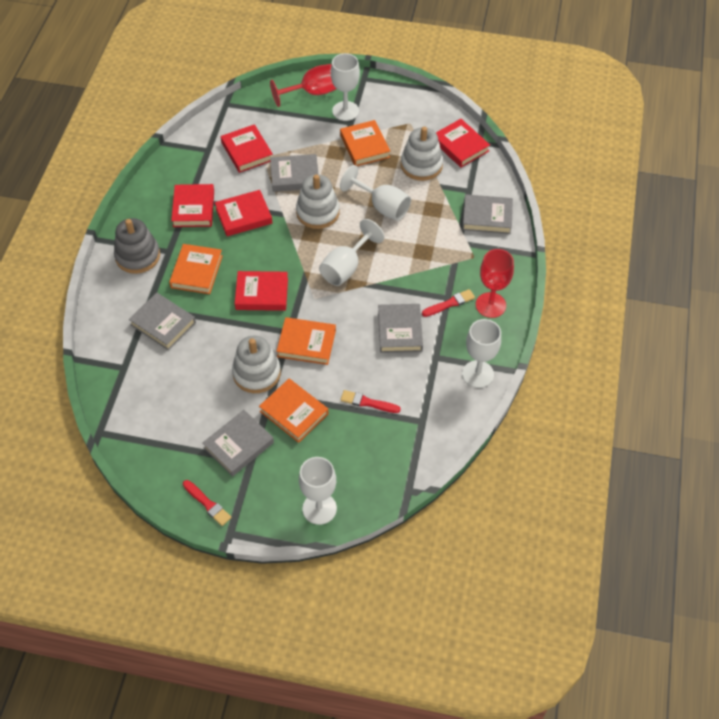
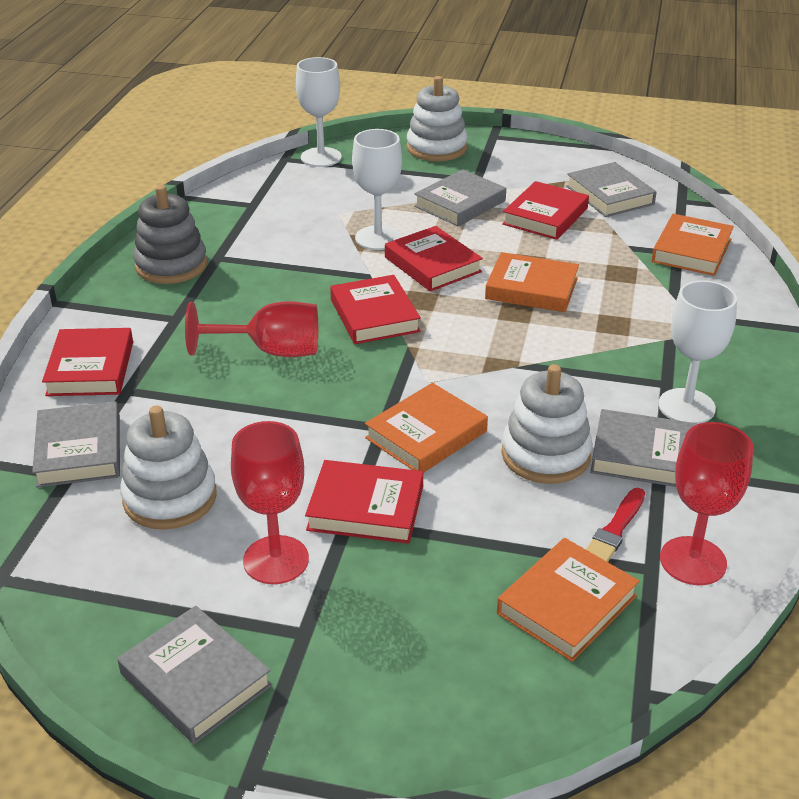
red brush: 3 -> 1
red goblet: 2 -> 3
white goblet: 5 -> 3

